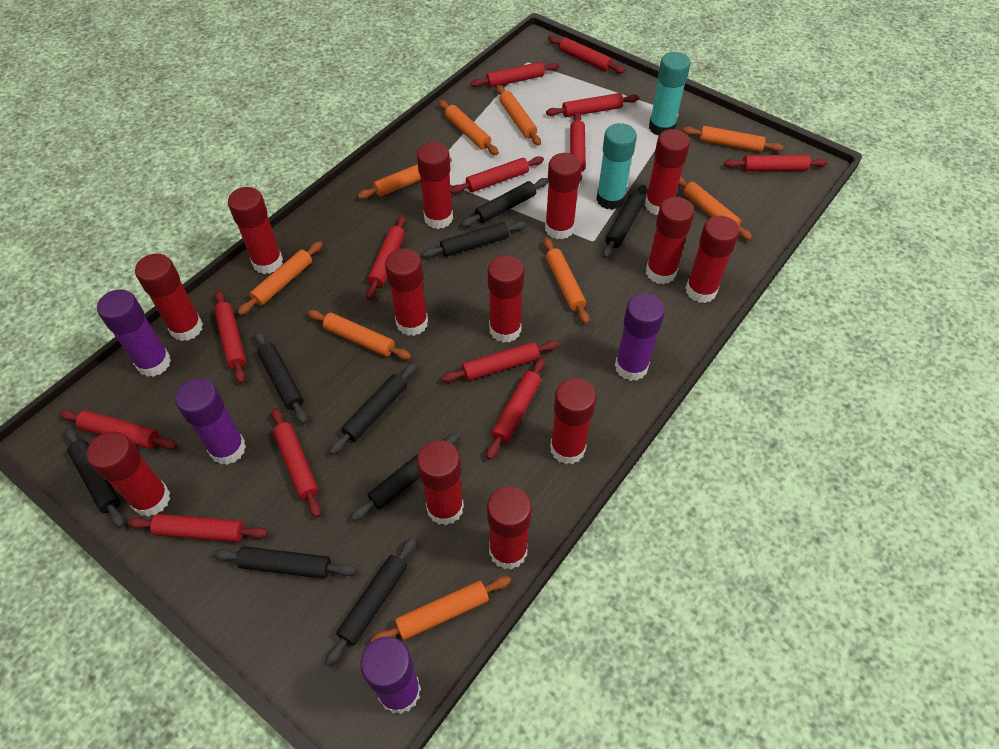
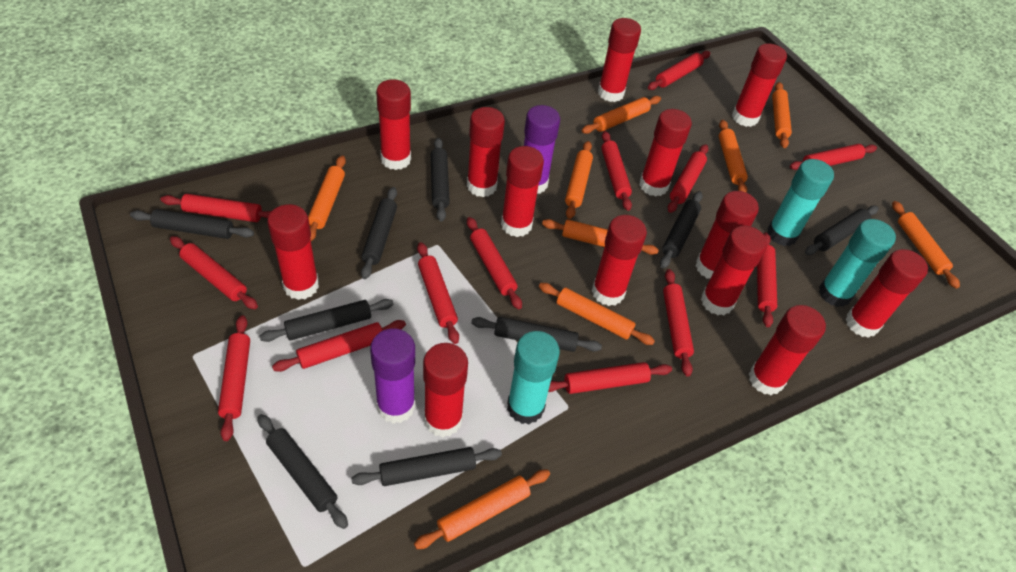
purple glue stick: 4 -> 2
turquoise glue stick: 2 -> 3

